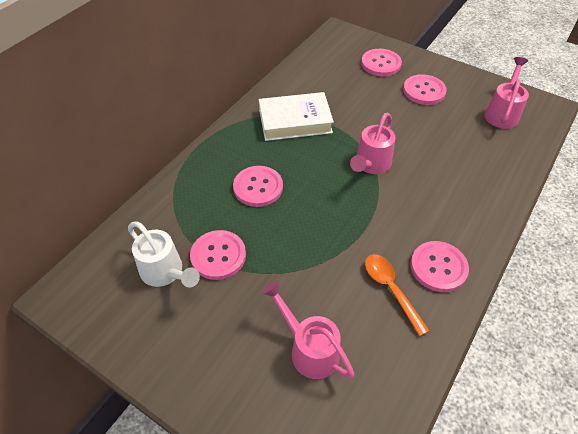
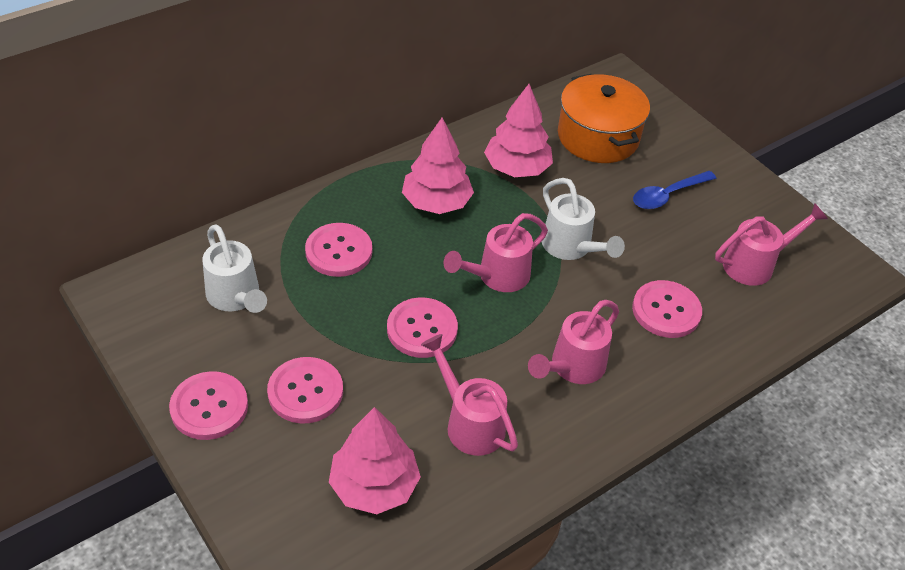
blue spoon: 0 -> 1
orange pot: 0 -> 1
orange spoon: 1 -> 0
pink tree: 0 -> 3
pink watering can: 3 -> 4
white book: 1 -> 0
white watering can: 1 -> 2

